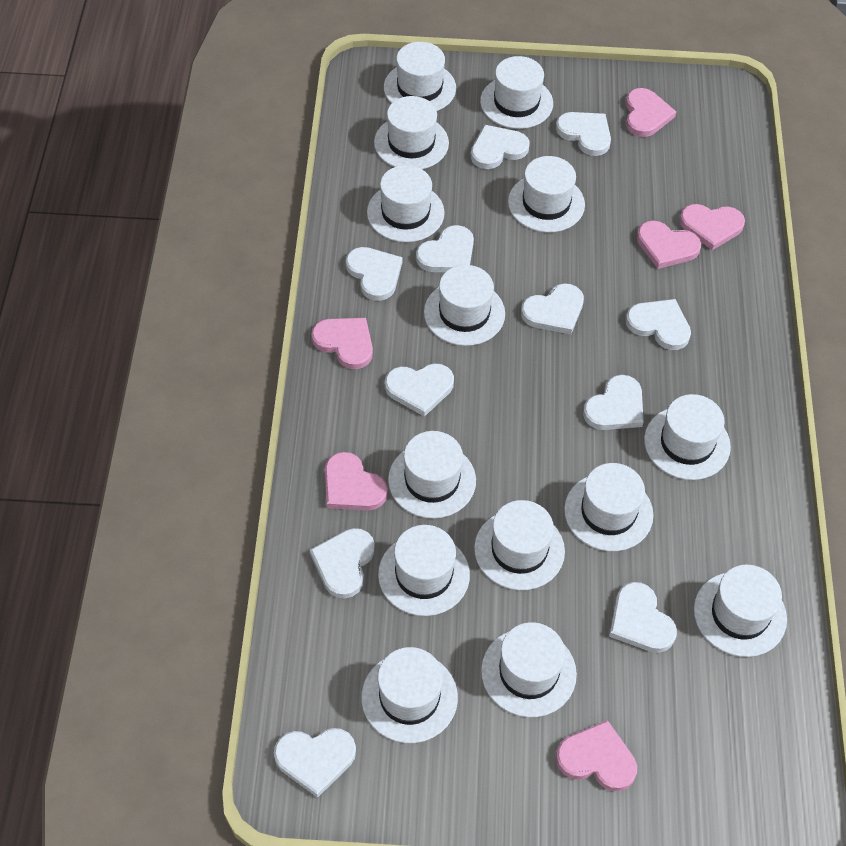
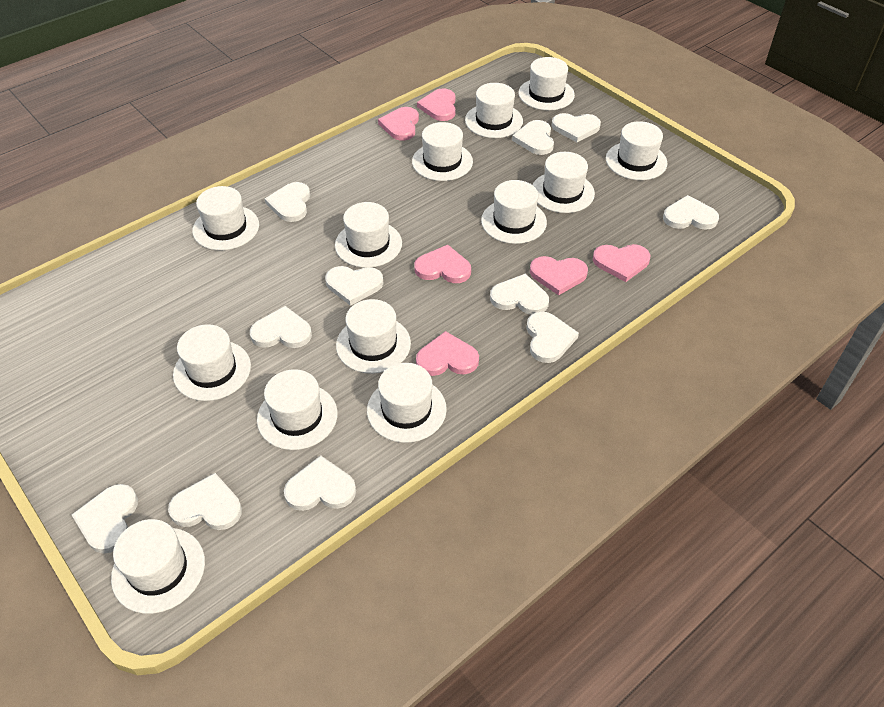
white hat: 14 -> 13

